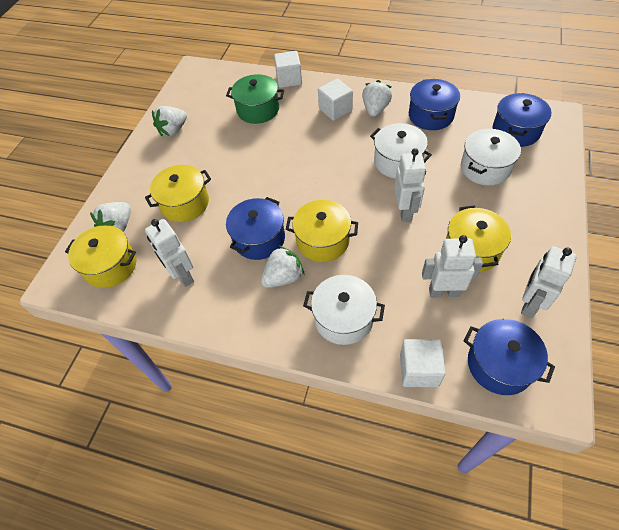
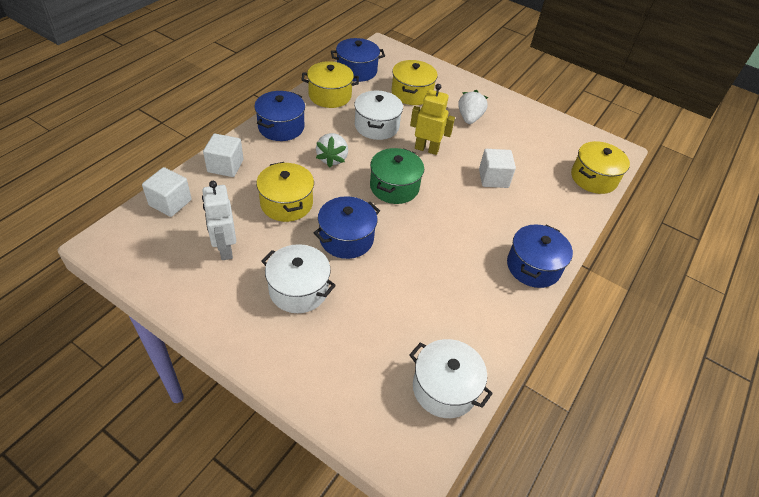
white robot: 4 -> 1
white strawberry: 4 -> 2
yellow robot: 0 -> 1

